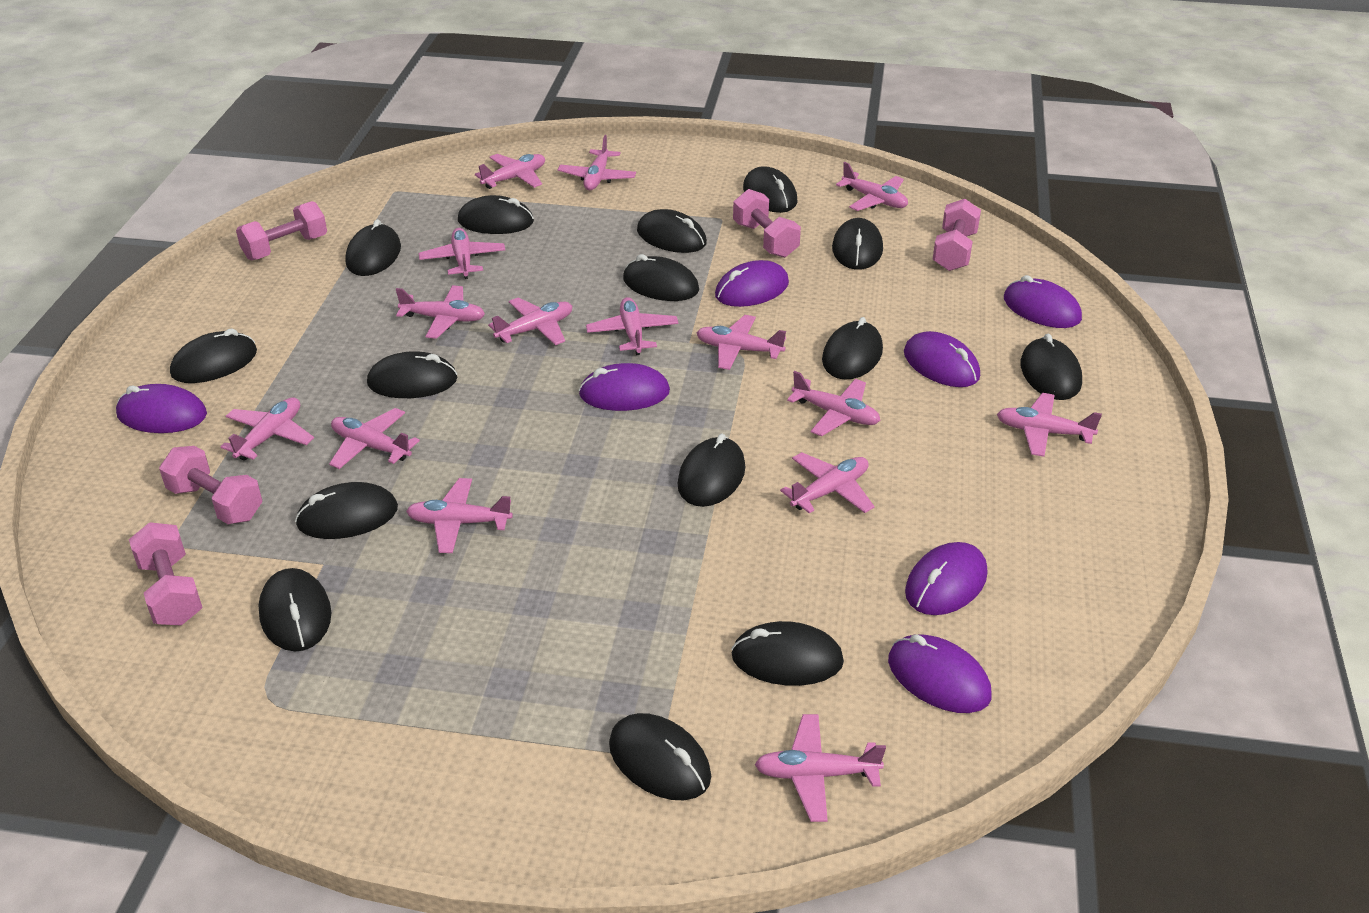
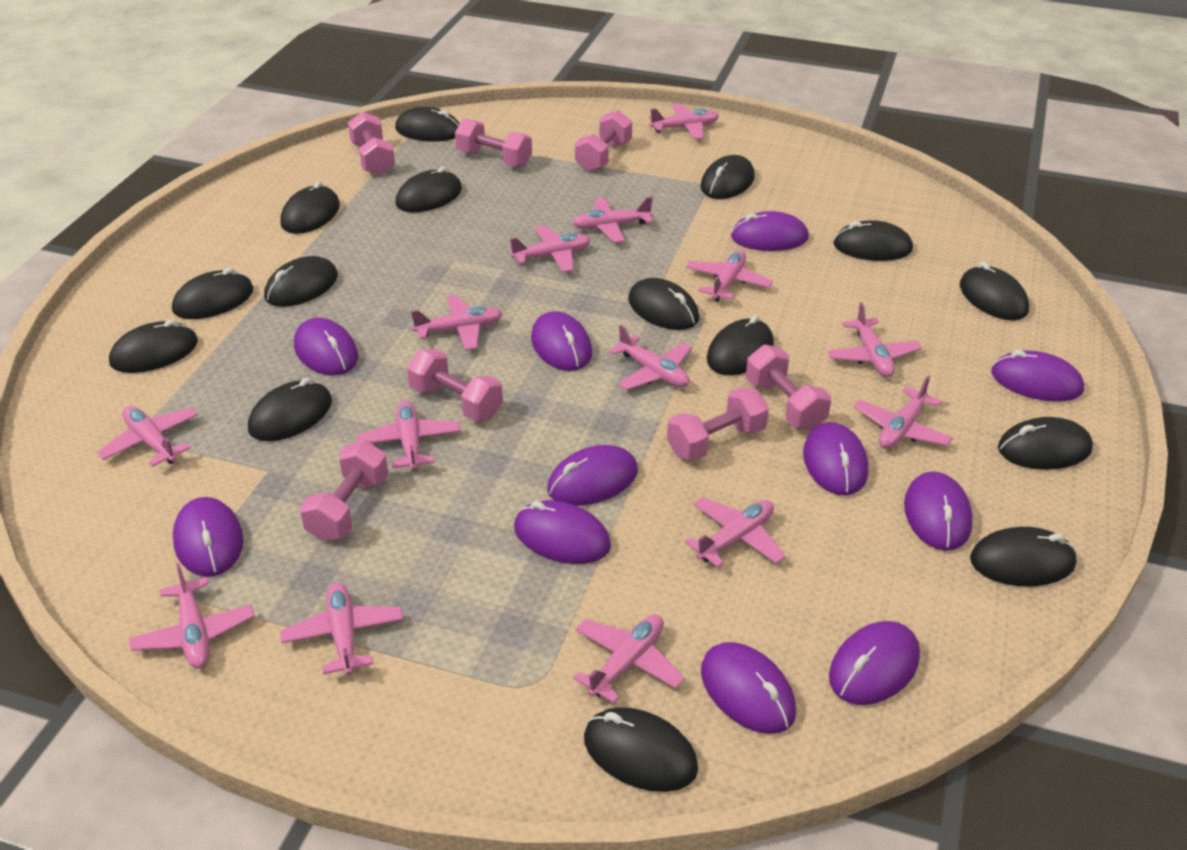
pink dumbbell: 5 -> 7
pink plane: 15 -> 14
purple mouse: 7 -> 11

